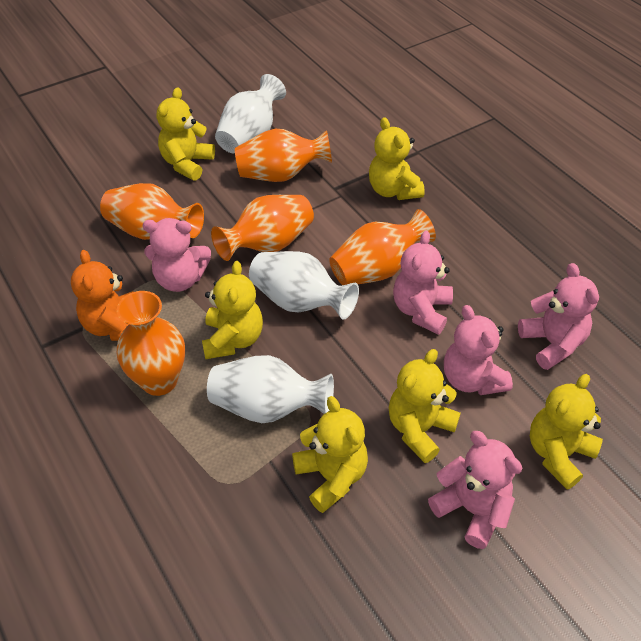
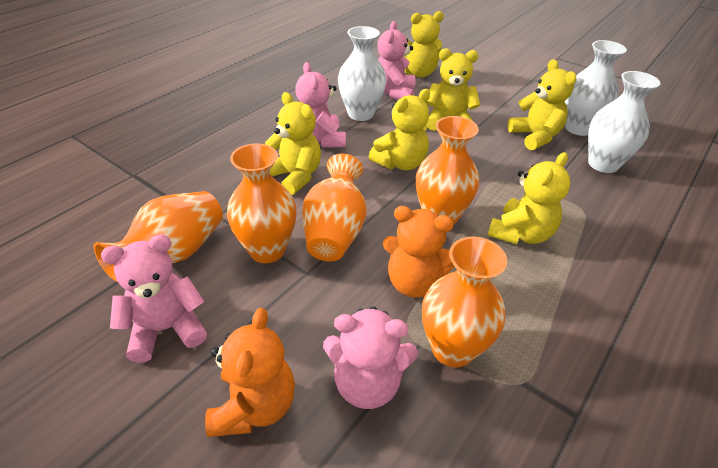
orange teddy bear: 1 -> 2
pink teddy bear: 5 -> 4

